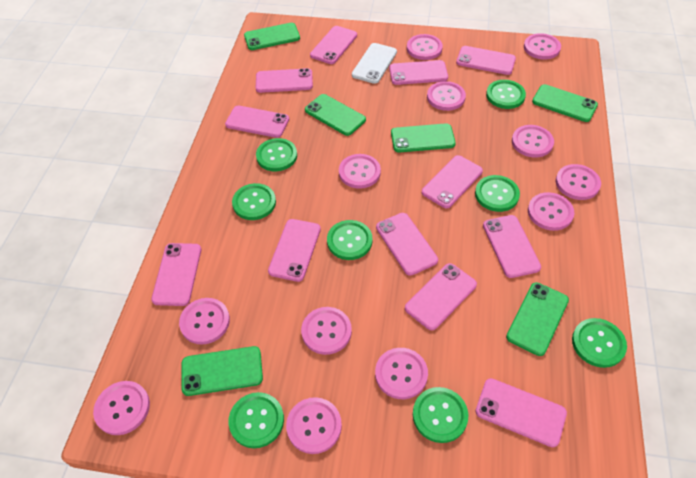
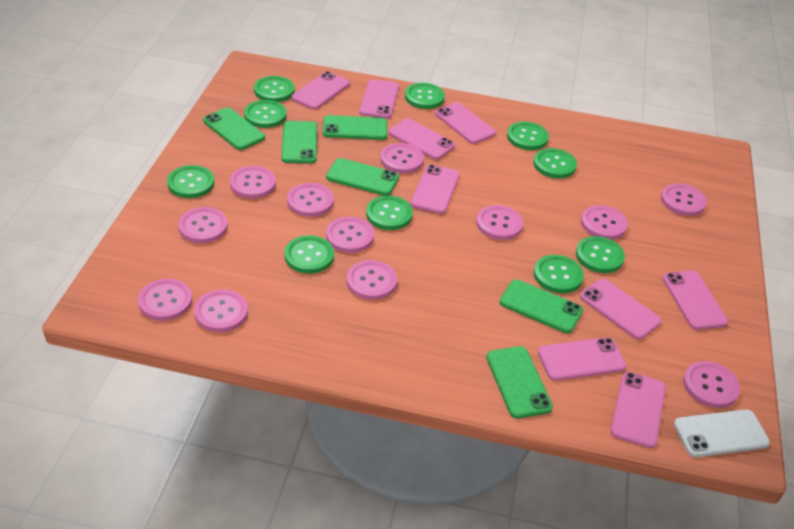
green button: 8 -> 10
pink phone: 12 -> 9

